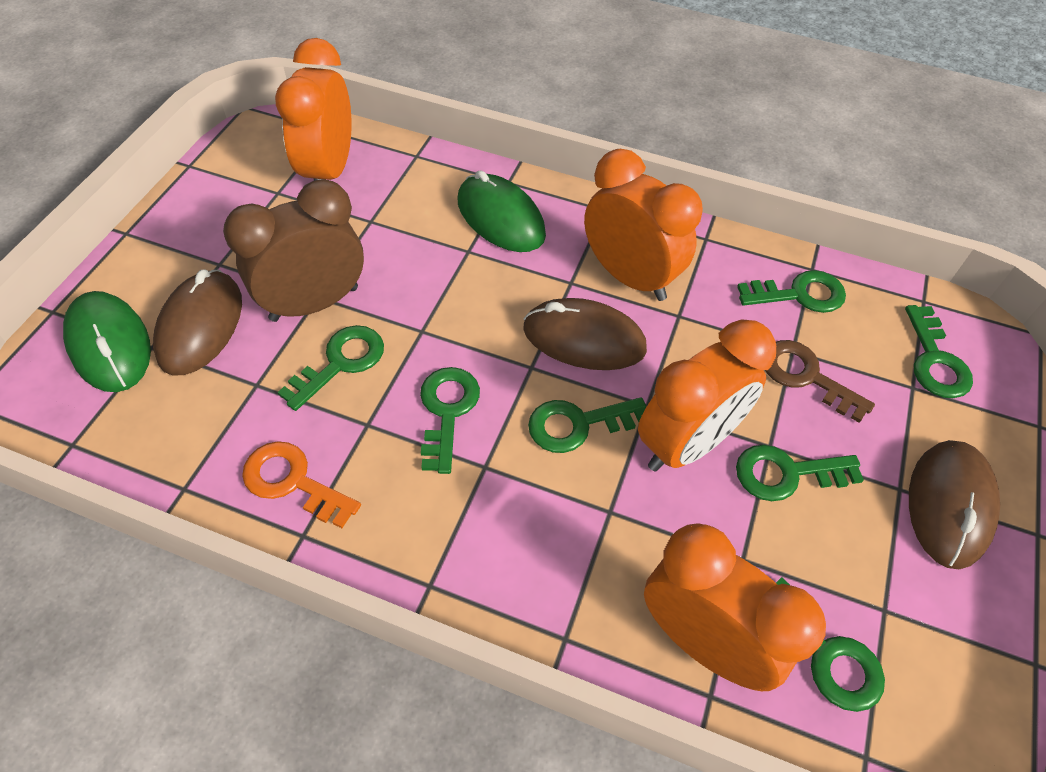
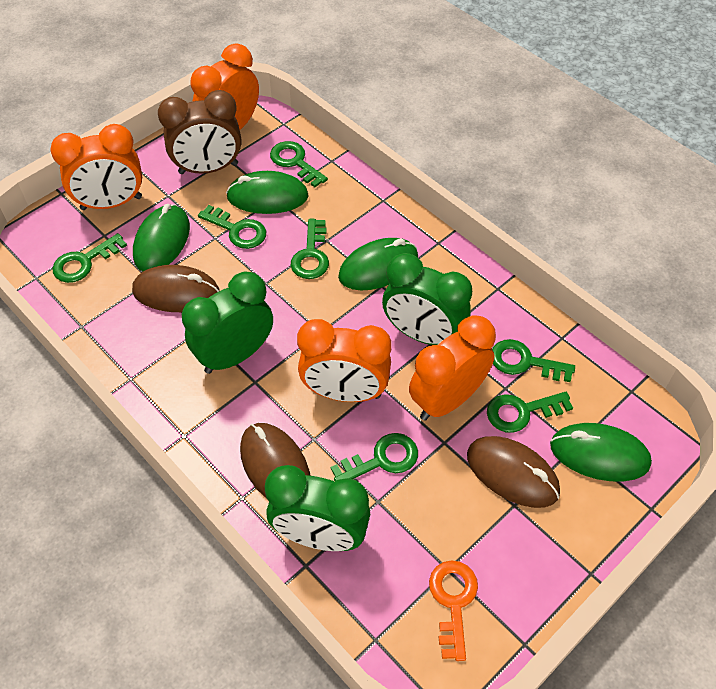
brown key: 1 -> 0
green clock: 0 -> 3
green mouse: 2 -> 4

